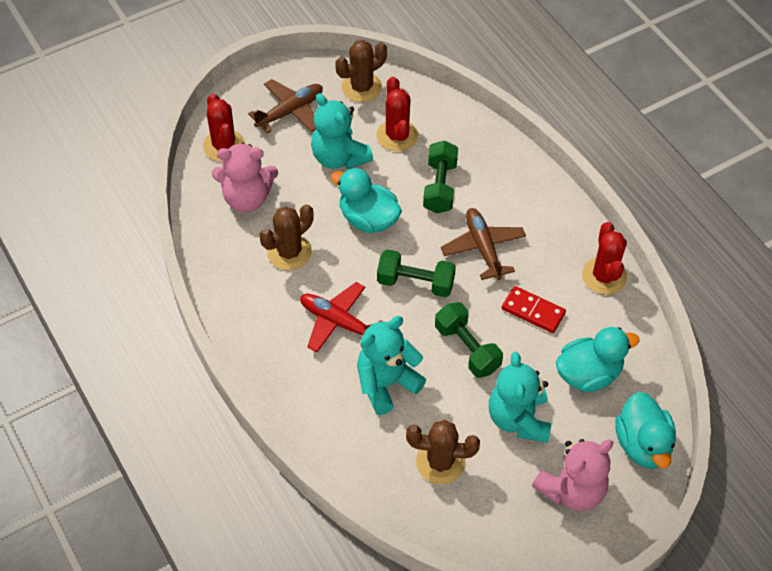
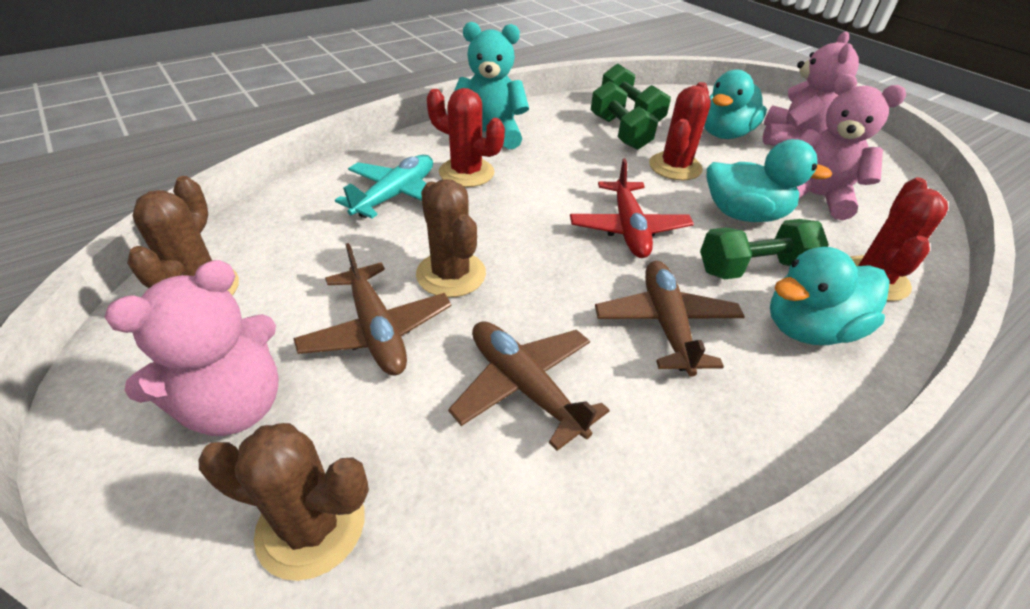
brown plane: 2 -> 3
pink teddy bear: 2 -> 3
red domino: 1 -> 0
turquoise plane: 0 -> 1
turquoise teddy bear: 3 -> 1

